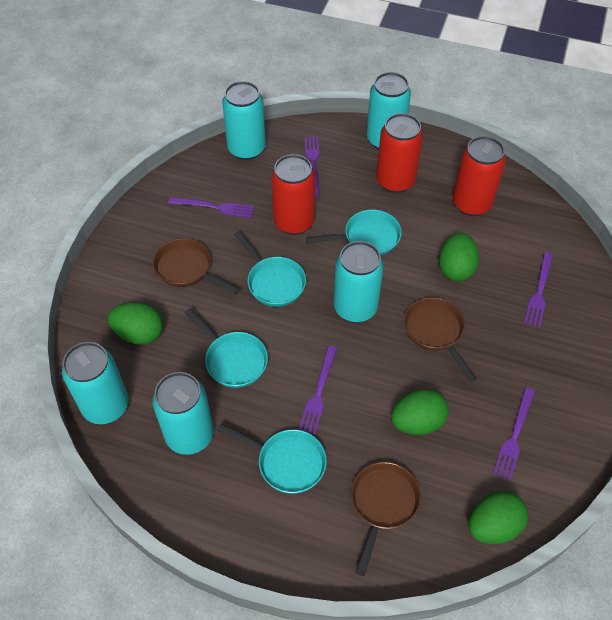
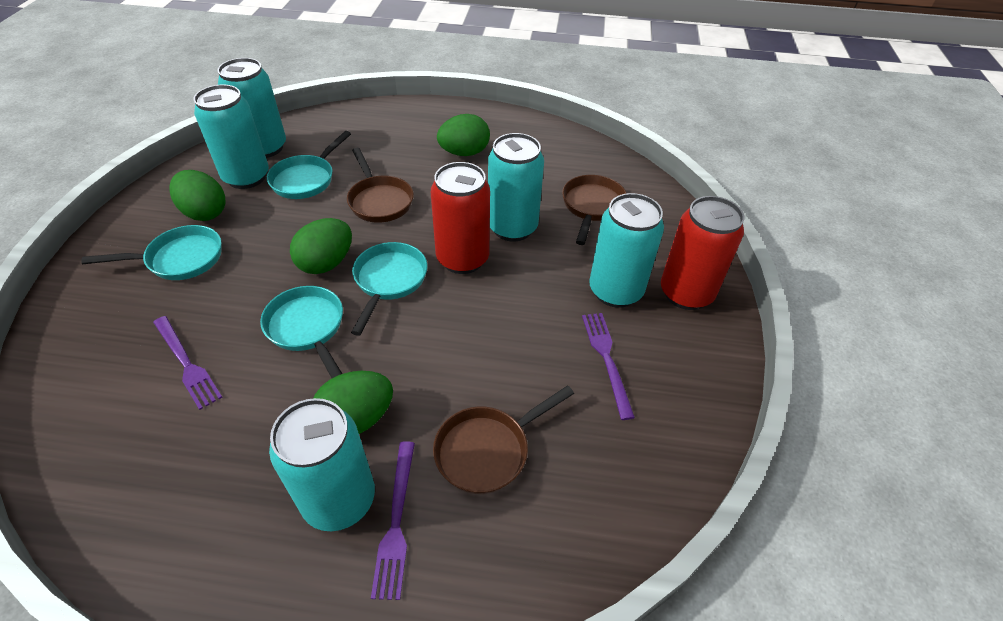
purple fork: 5 -> 3
red can: 3 -> 2

